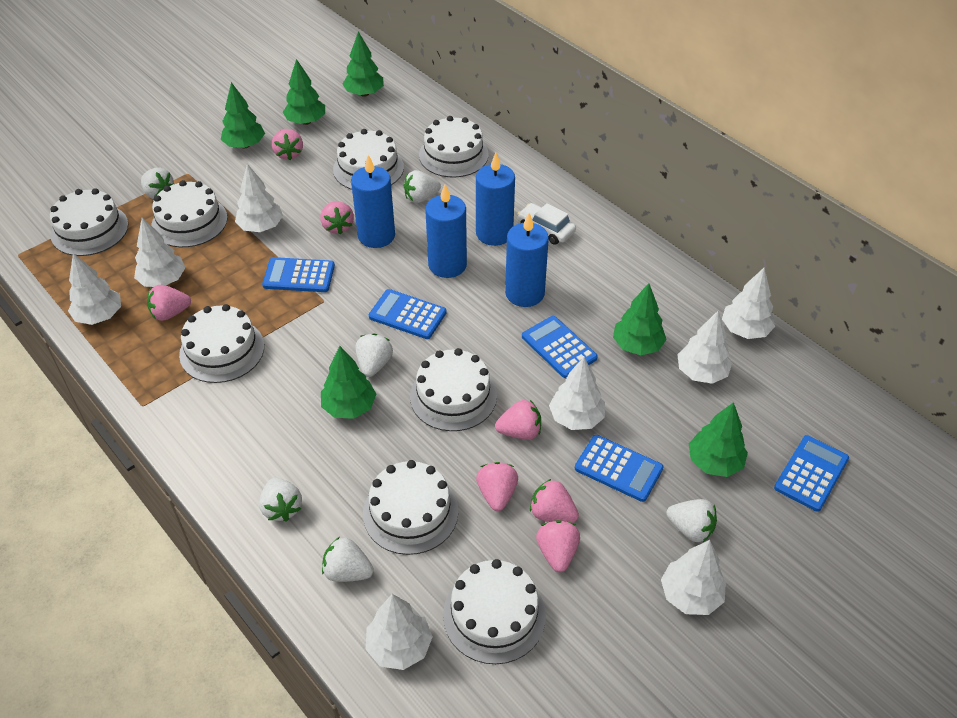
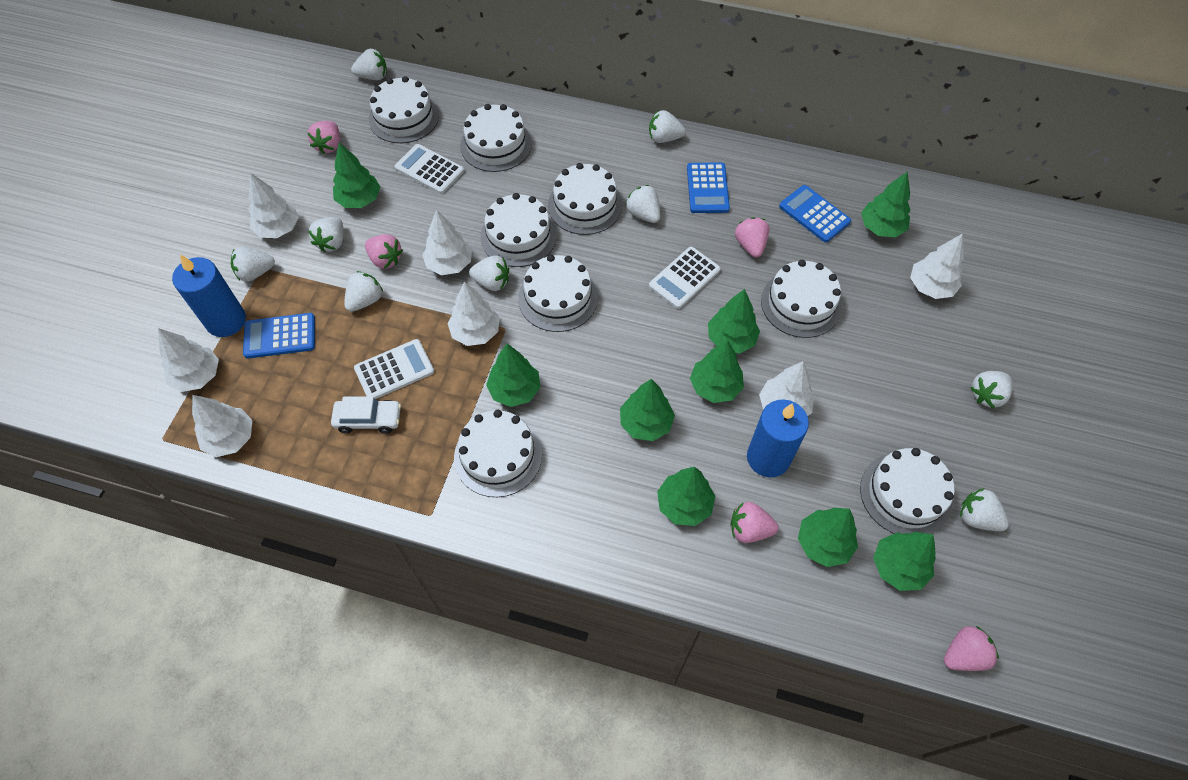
blue calculator: 5 -> 3
blue candle: 4 -> 2
green tree: 6 -> 9
pink strawberry: 7 -> 5
white calculator: 0 -> 3
white strawberry: 6 -> 9
white tree: 8 -> 7

